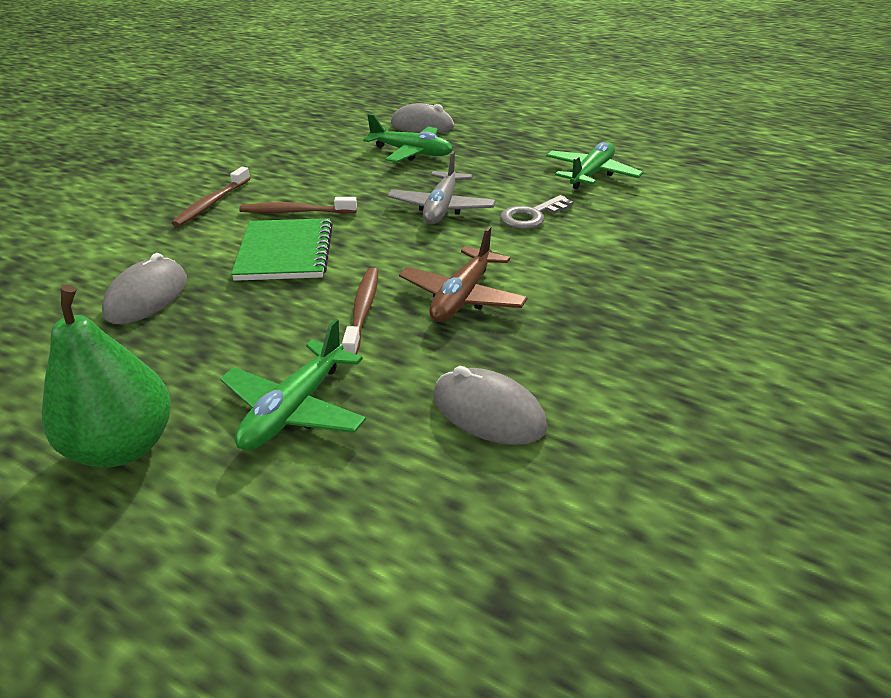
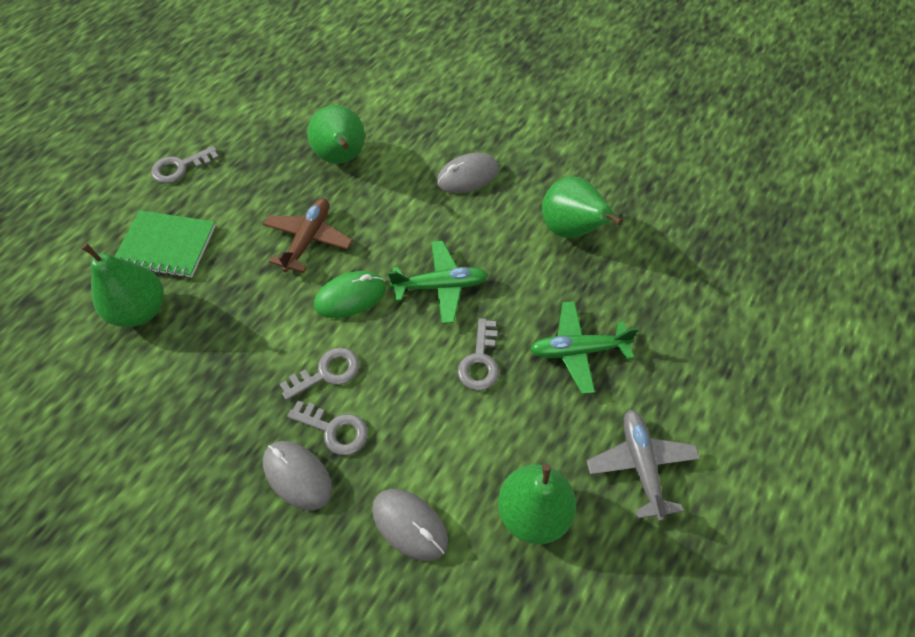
brown toothbrush: 3 -> 0
green mouse: 0 -> 1
green pear: 1 -> 4
green plane: 3 -> 2
grey key: 1 -> 4

